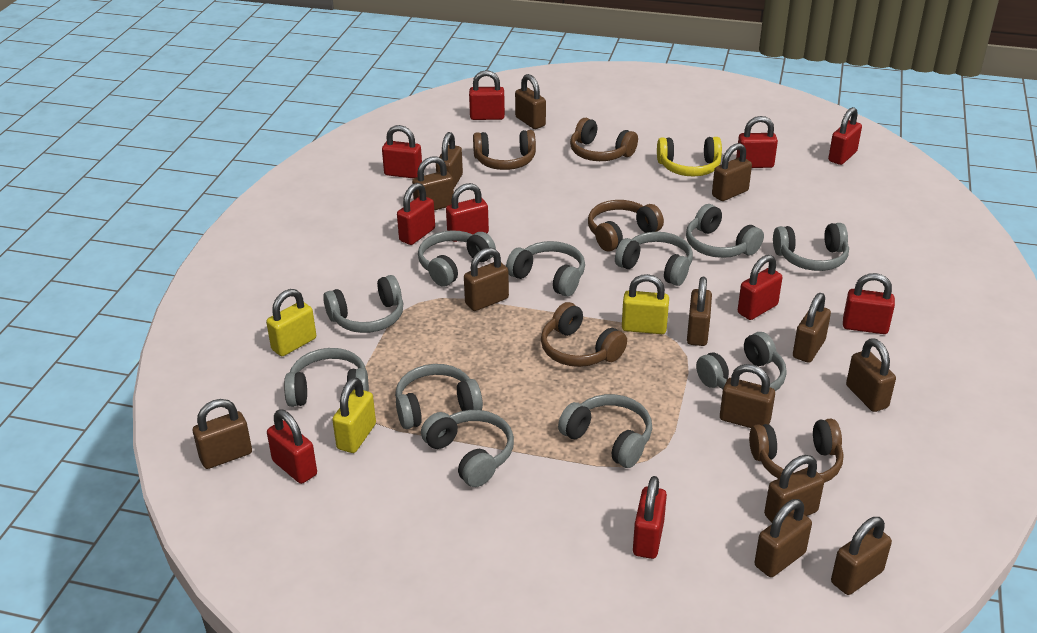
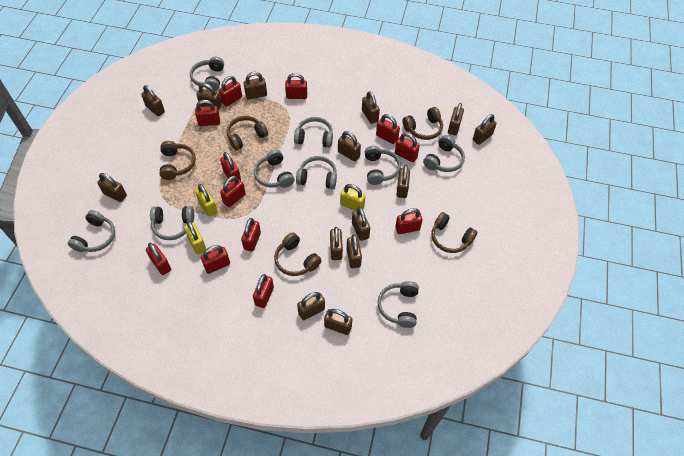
brown padlock: 13 -> 14
grey headphones: 11 -> 9
red padlock: 10 -> 12
yellow headphones: 1 -> 0

